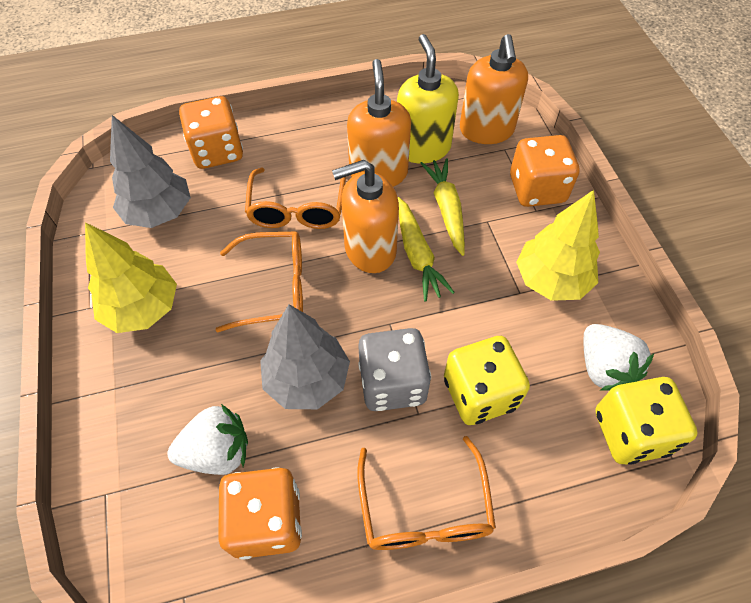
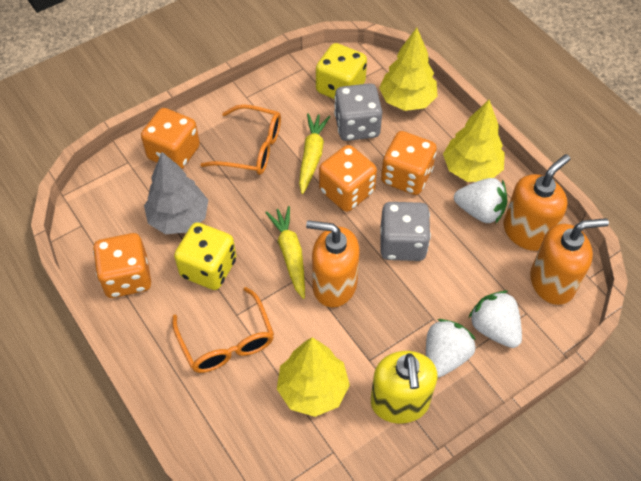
grey dice: 1 -> 2
grey tree: 2 -> 1
orange dice: 3 -> 4
orange glasses: 3 -> 2
white strawberry: 2 -> 3
yellow tree: 2 -> 3

